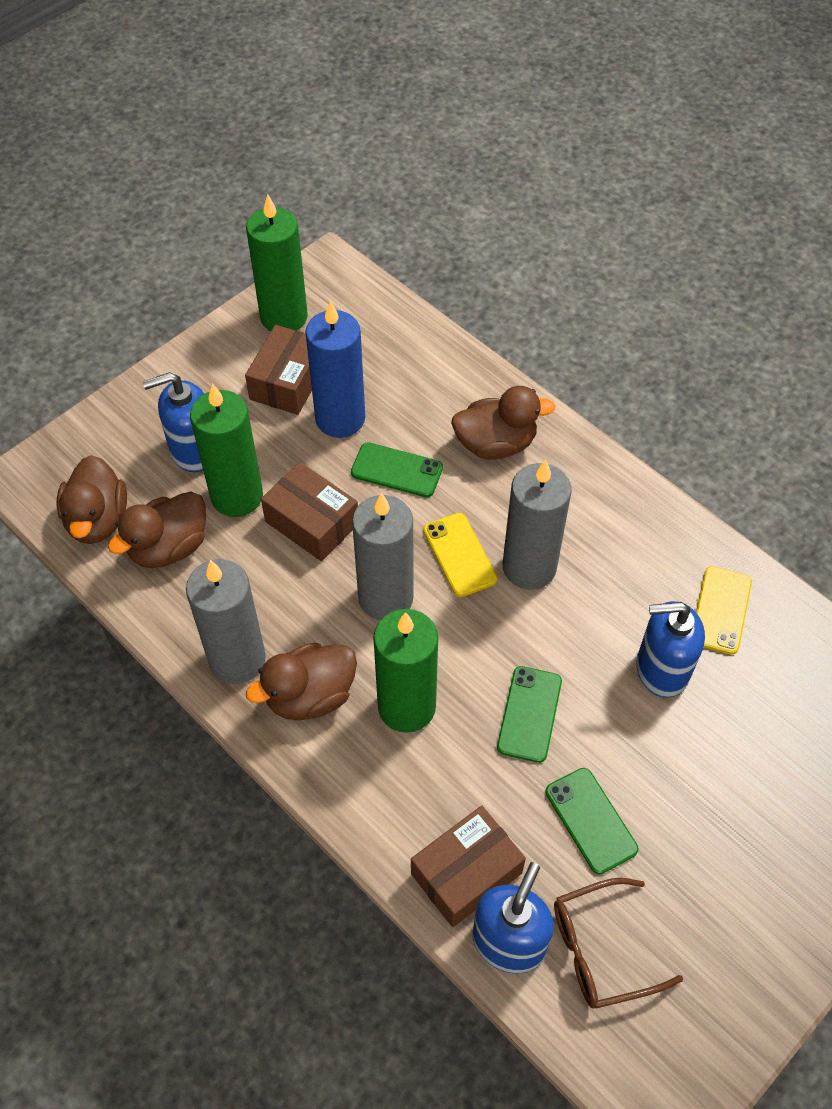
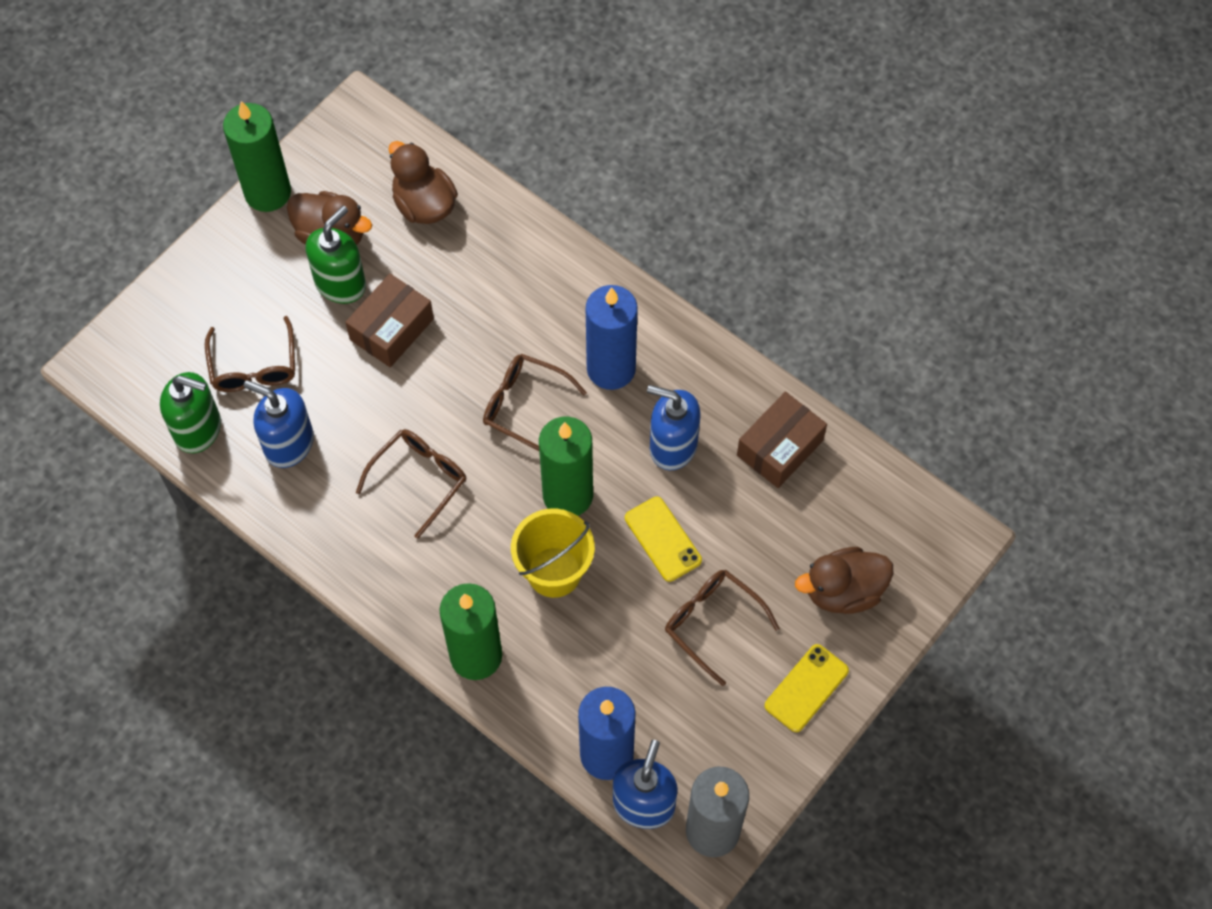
blue candle: 1 -> 2
brown box: 3 -> 2
brown duck: 4 -> 3
brown glasses: 1 -> 4
green phone: 3 -> 0
green soap dispenser: 0 -> 2
grey candle: 3 -> 1
yellow bucket: 0 -> 1

